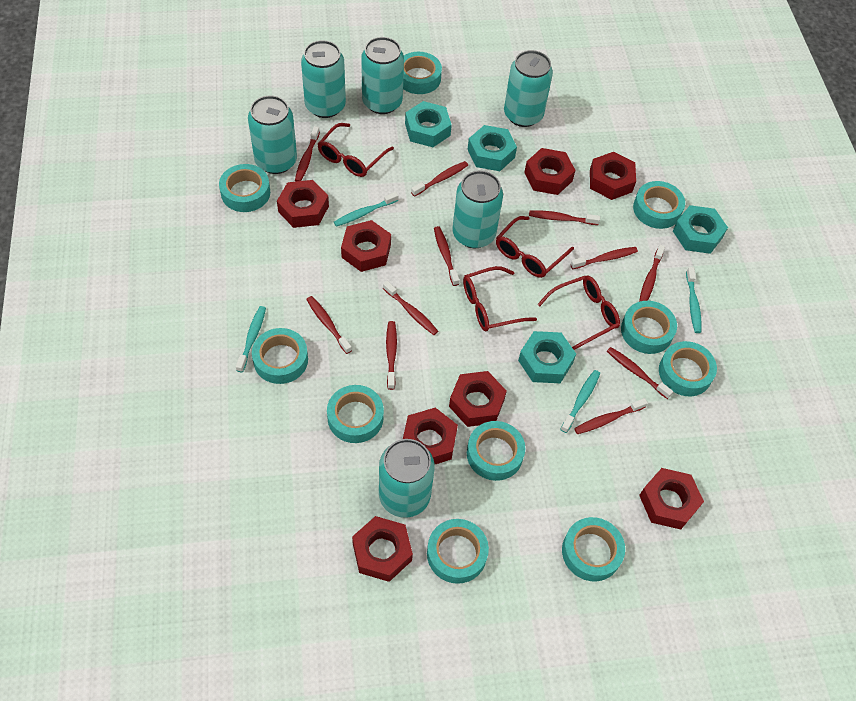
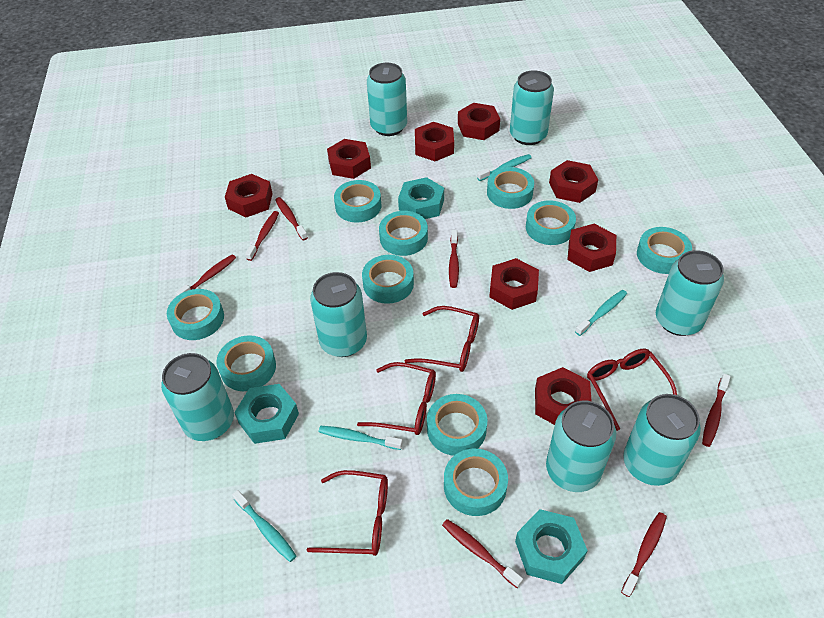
red toothbrush: 11 -> 7
turquoise can: 6 -> 7
turquoise nut: 4 -> 3

